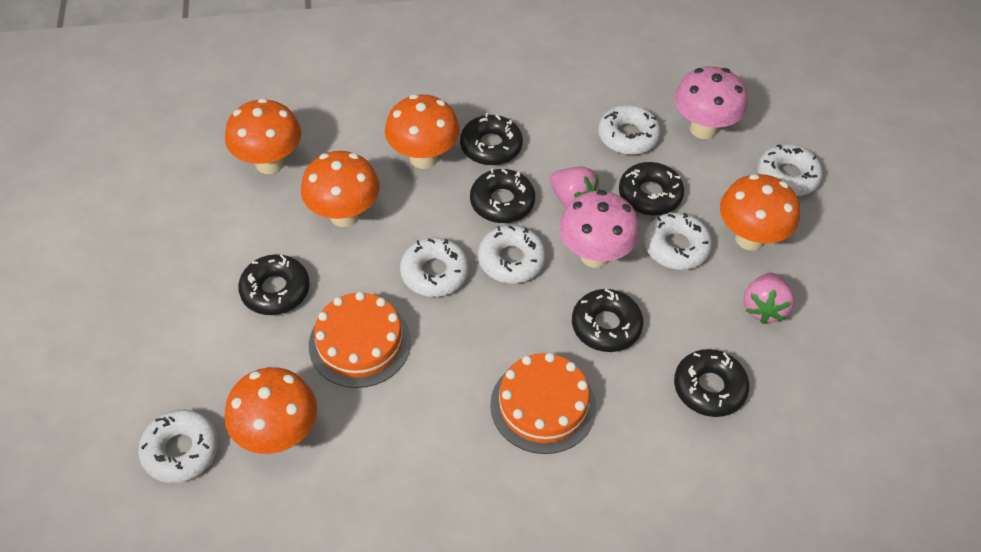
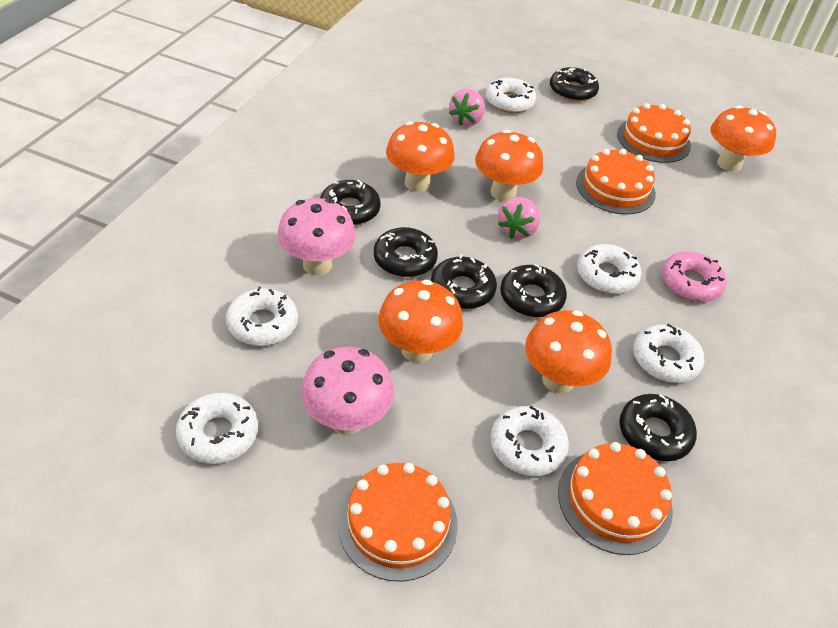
orange cake: 2 -> 4
pink donut: 0 -> 1

